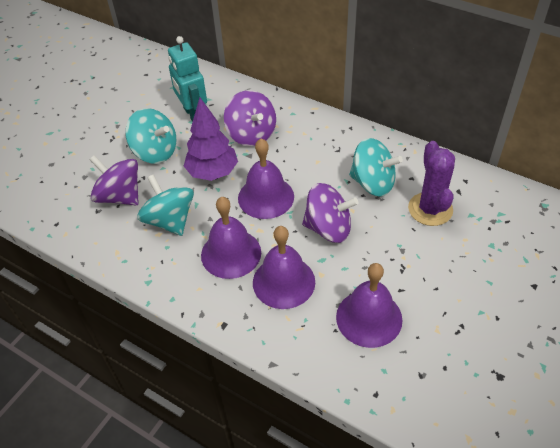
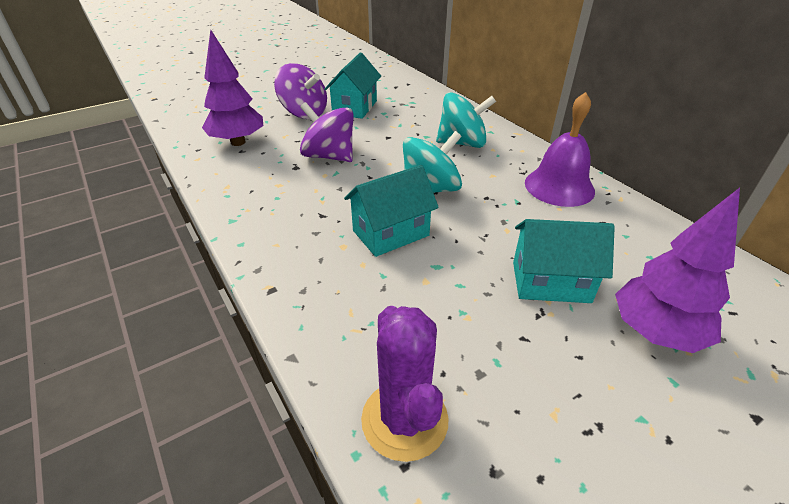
purple bell: 4 -> 1
purple spinning top: 3 -> 2
purple tree: 1 -> 2
turquoise house: 0 -> 3
turquoise robot: 1 -> 0
turquoise spinning top: 3 -> 2

